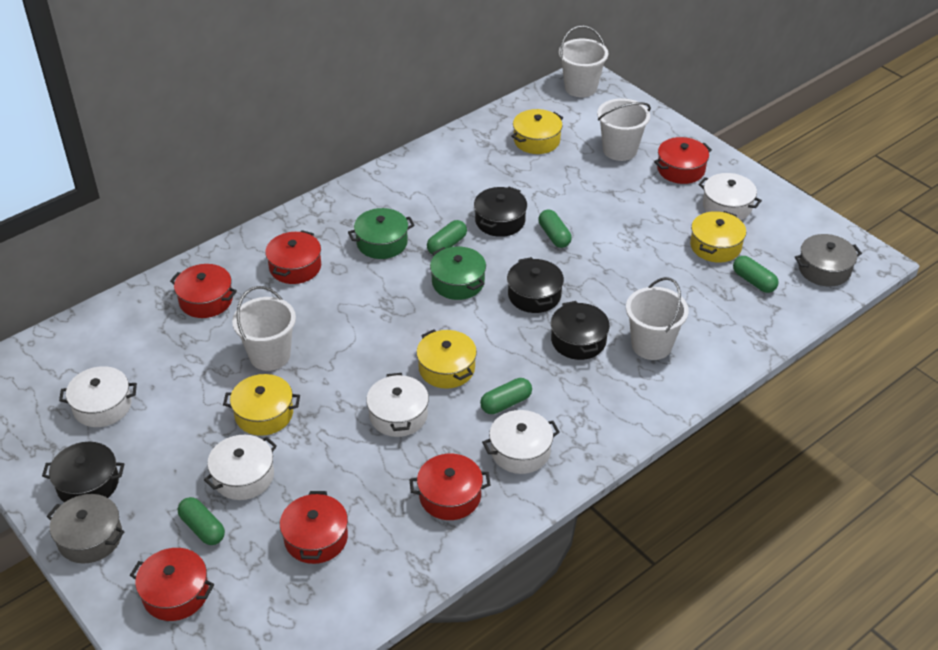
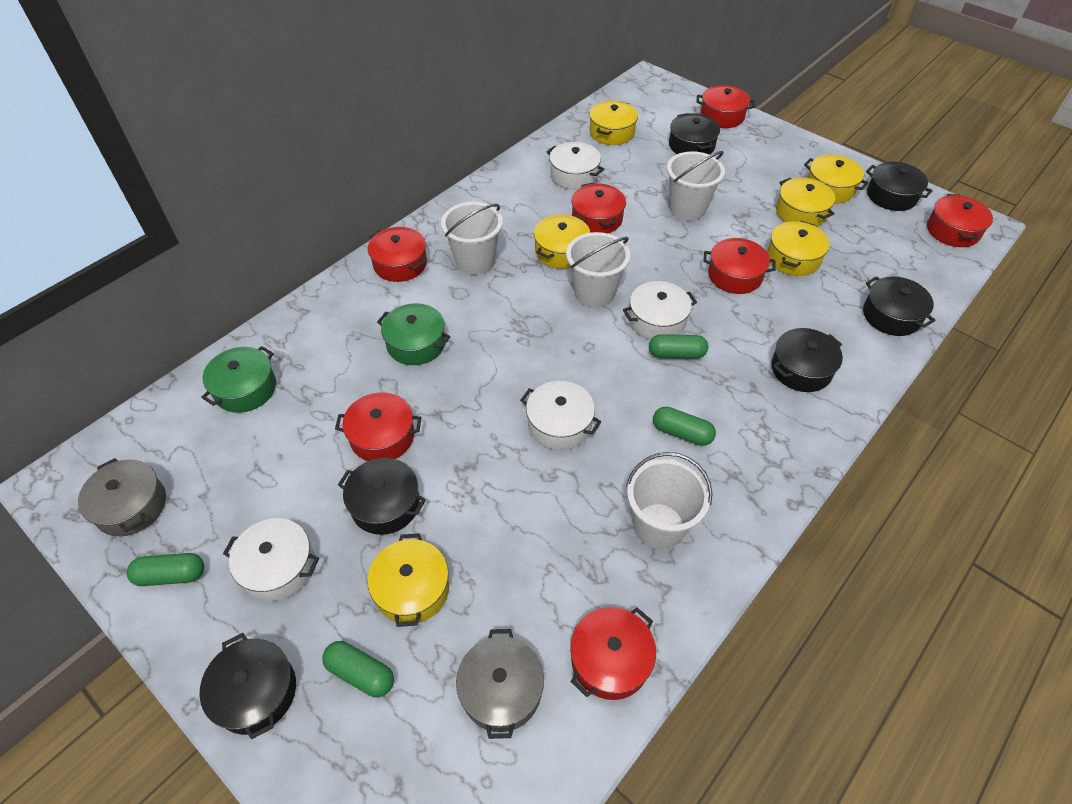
black pot: 4 -> 6
green capsule: 5 -> 4
red pot: 6 -> 7
white pot: 5 -> 4
yellow pot: 4 -> 6

